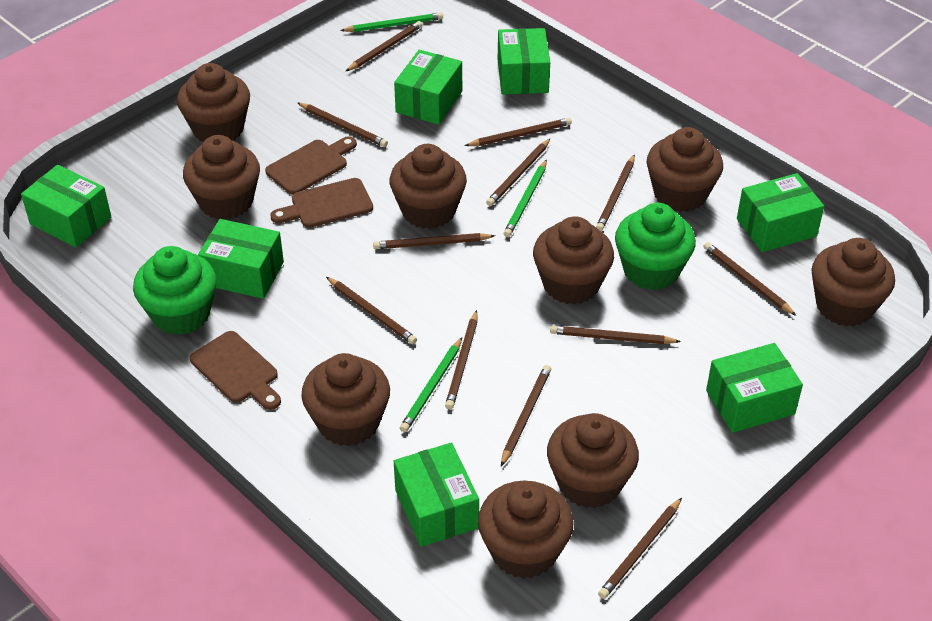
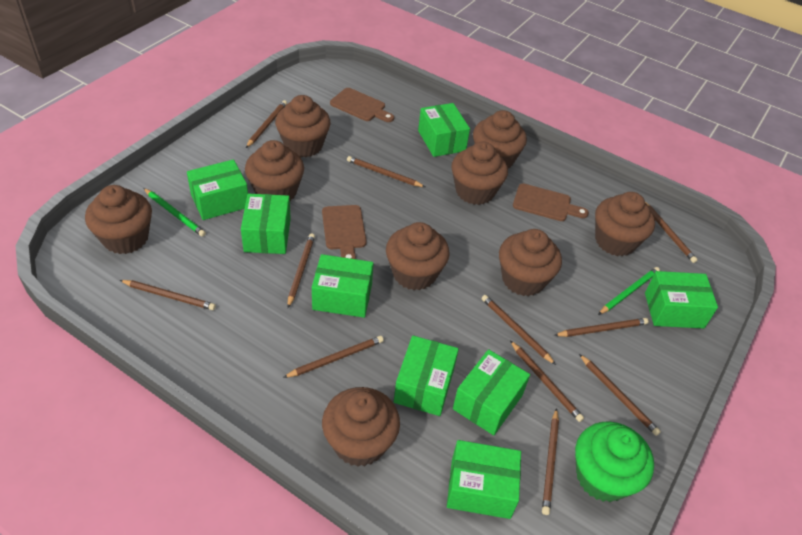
brown pencil: 12 -> 11
green box: 7 -> 8
green cupcake: 2 -> 1
green pencil: 3 -> 2

